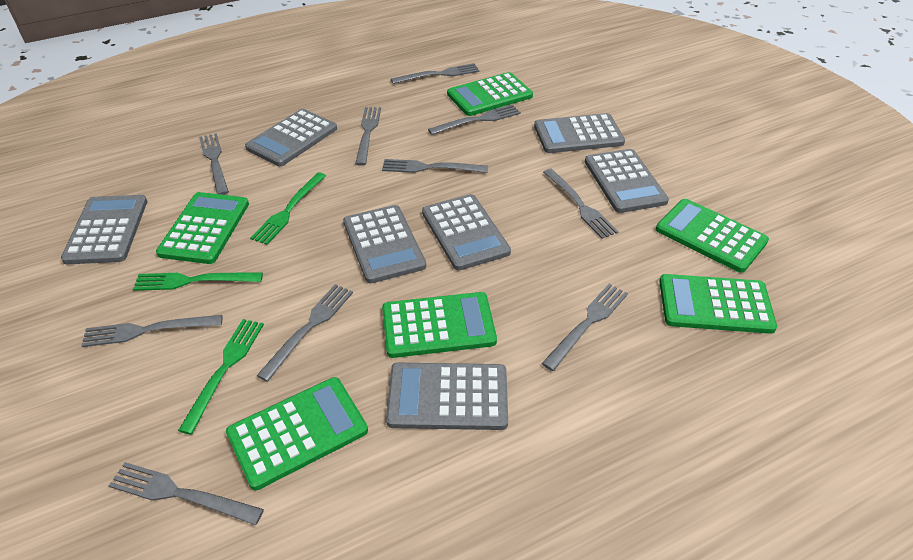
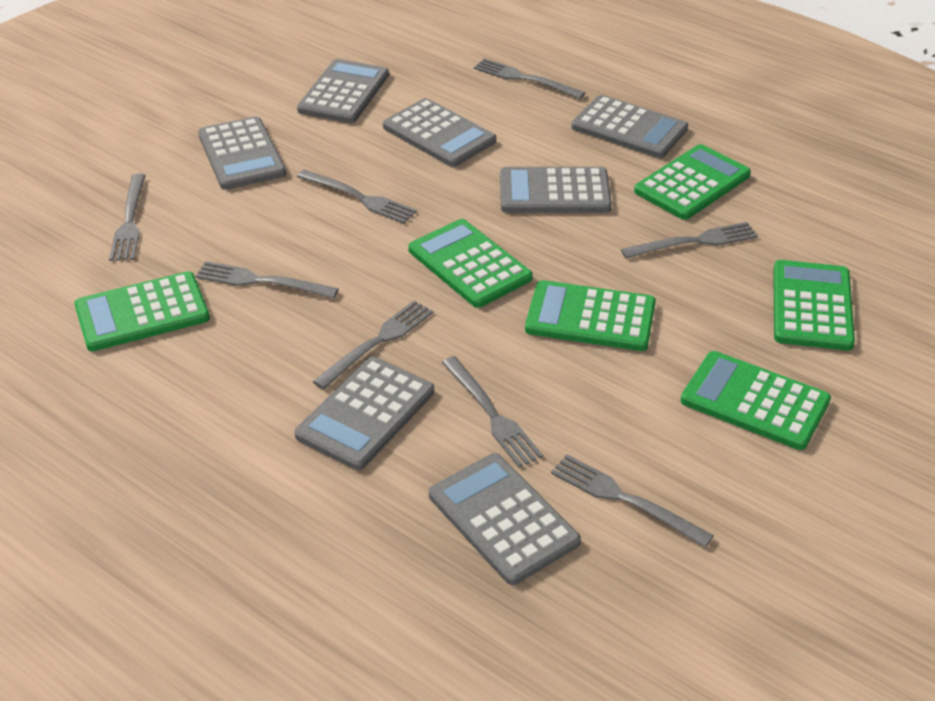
green fork: 3 -> 0
grey fork: 10 -> 8

